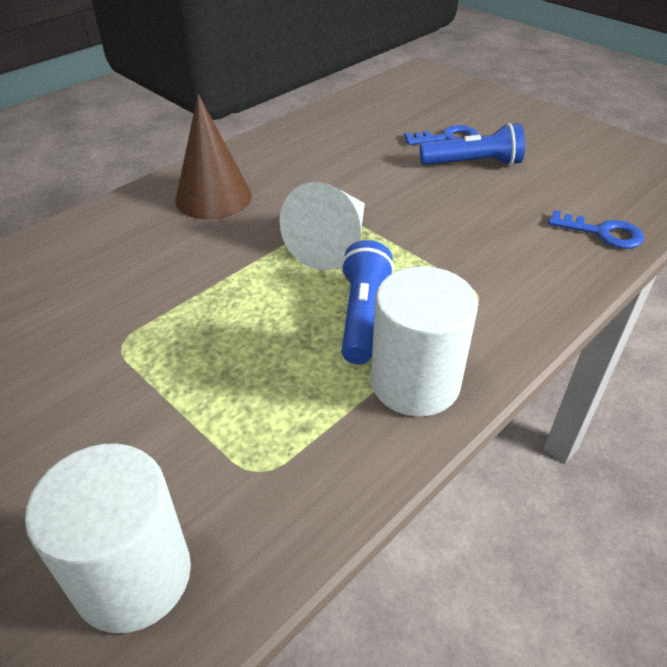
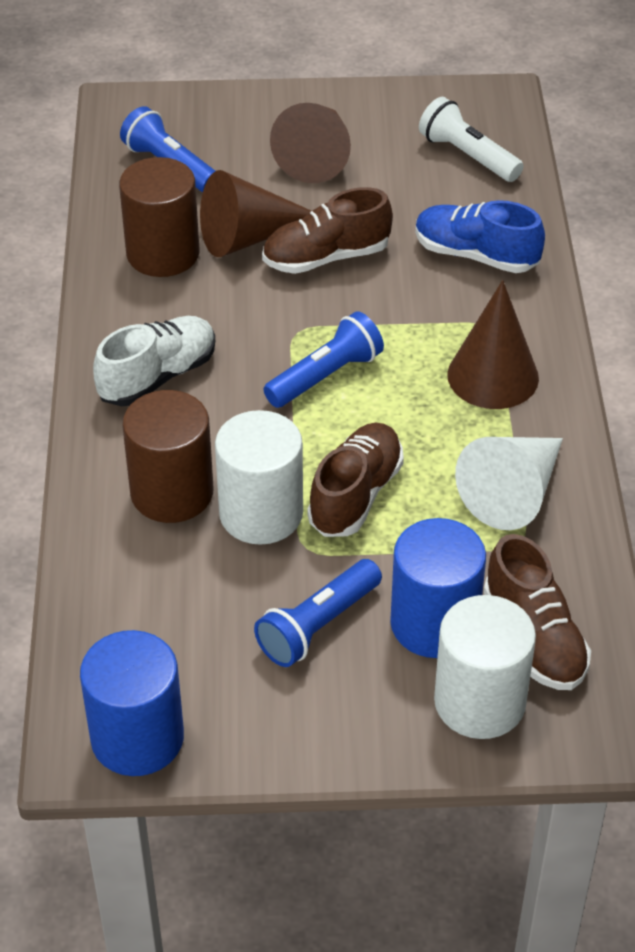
blue cylinder: 0 -> 2
blue flashlight: 2 -> 3
blue key: 2 -> 0
blue shoe: 0 -> 1
brown cone: 1 -> 3
brown cylinder: 0 -> 2
brown shoe: 0 -> 3
white flashlight: 0 -> 1
white shoe: 0 -> 1

